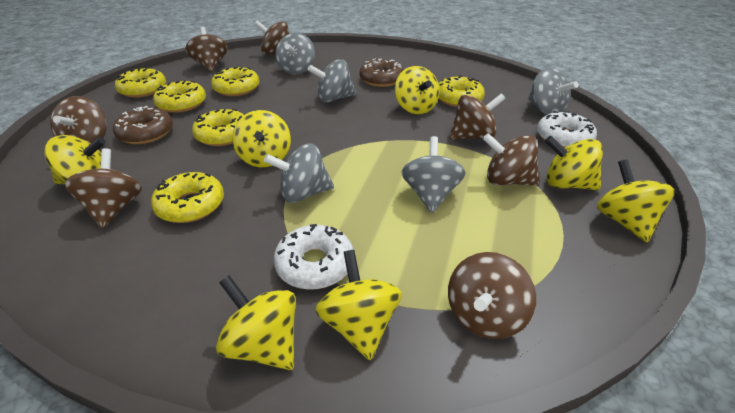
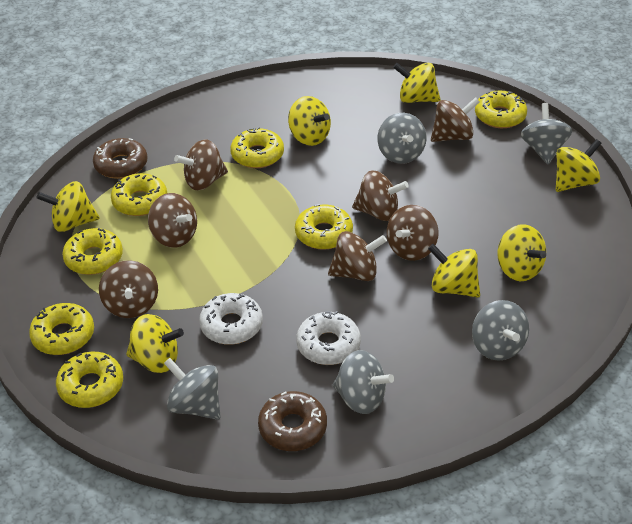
yellow donut: 6 -> 7

